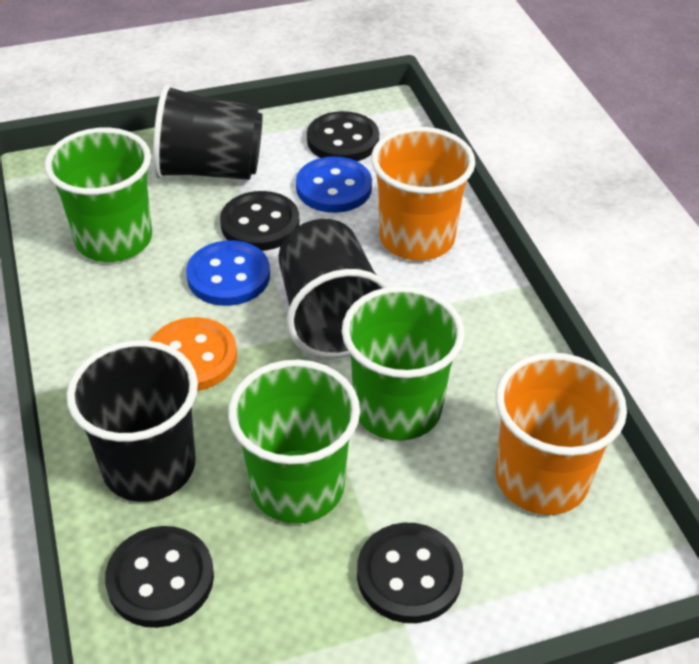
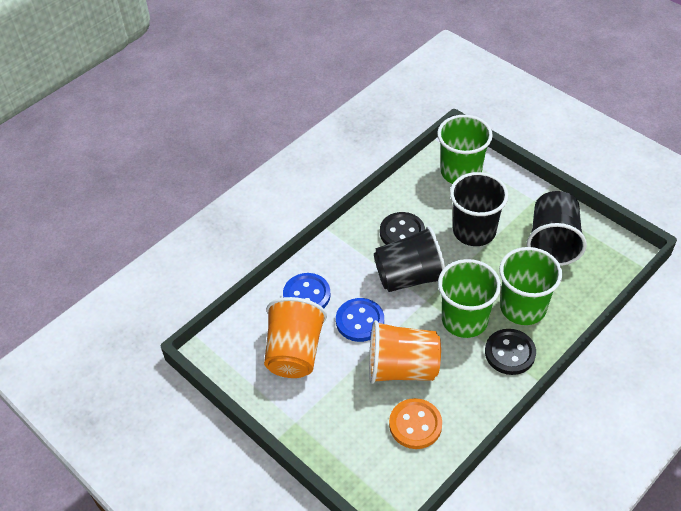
black button: 4 -> 2

